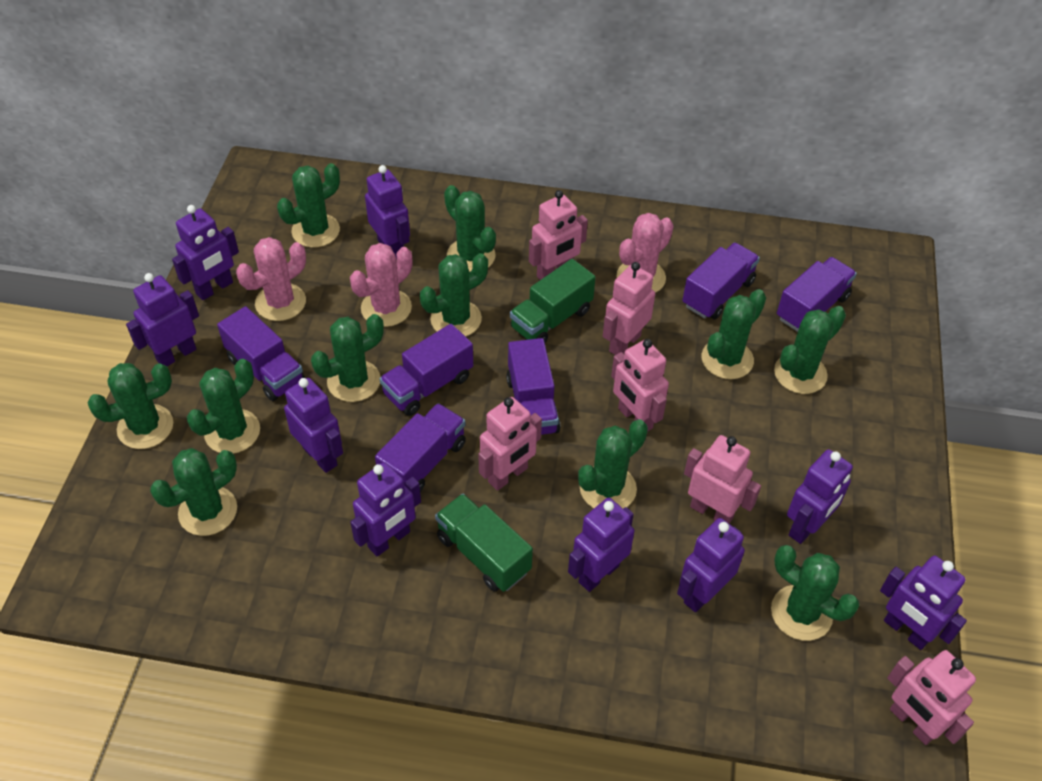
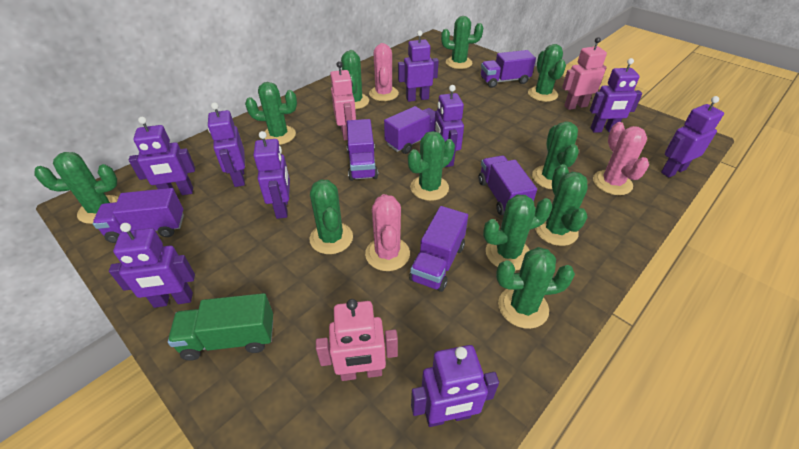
green truck: 2 -> 1
pink robot: 6 -> 3

